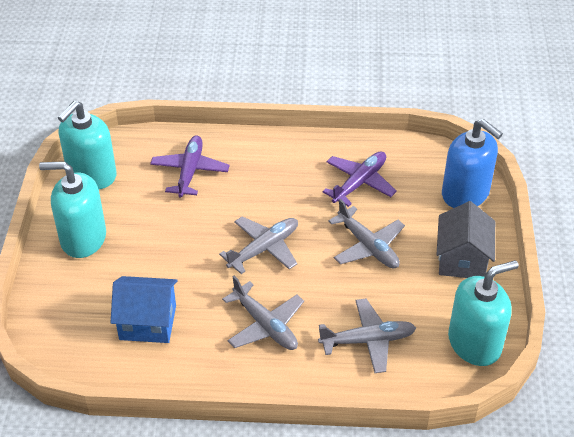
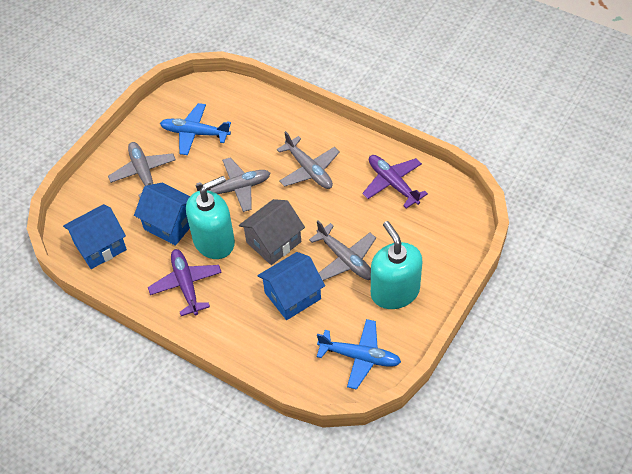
blue house: 1 -> 3
blue plane: 0 -> 2
blue soap dispenser: 1 -> 0
turquoise soap dispenser: 3 -> 2

